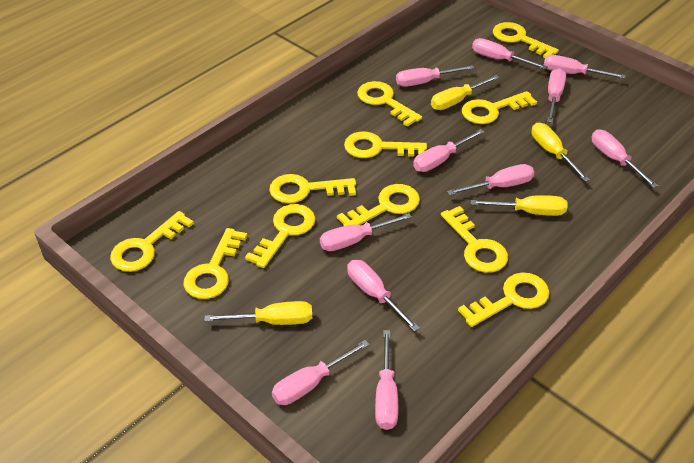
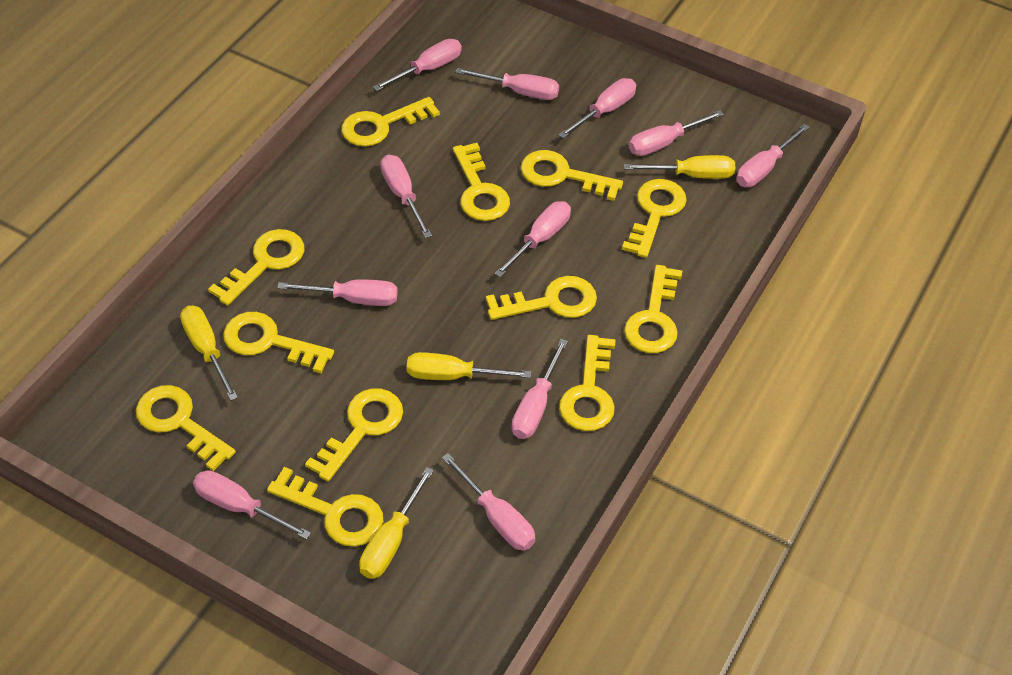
yellow key: 11 -> 12

